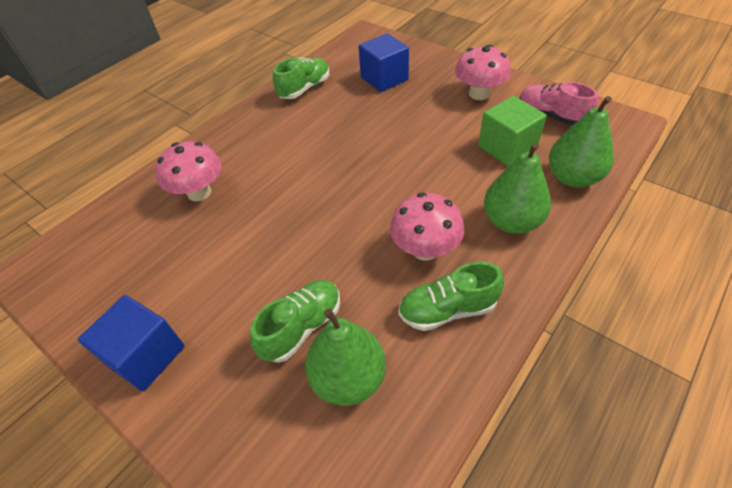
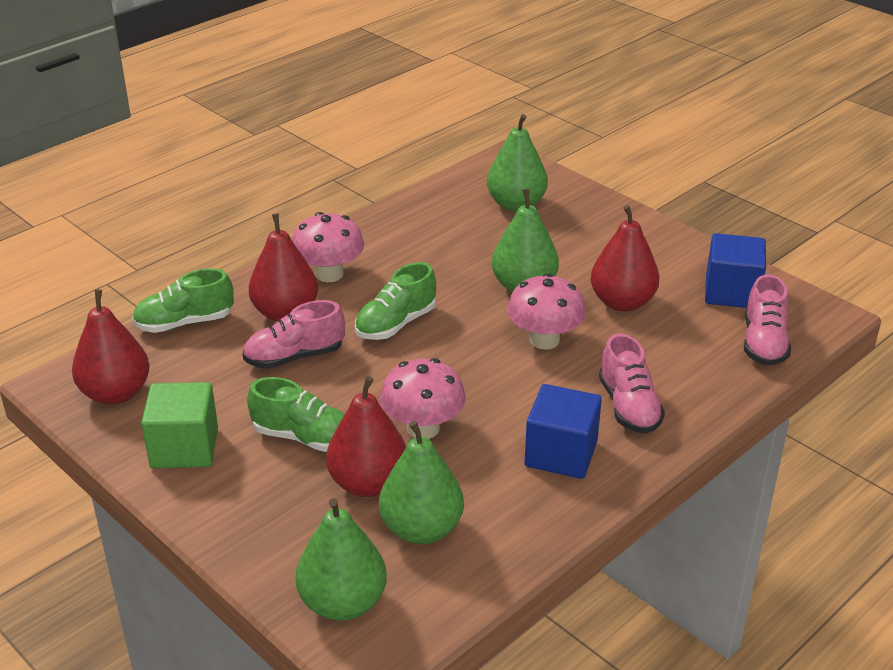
green pear: 3 -> 4
pink shoe: 1 -> 3
red pear: 0 -> 4

